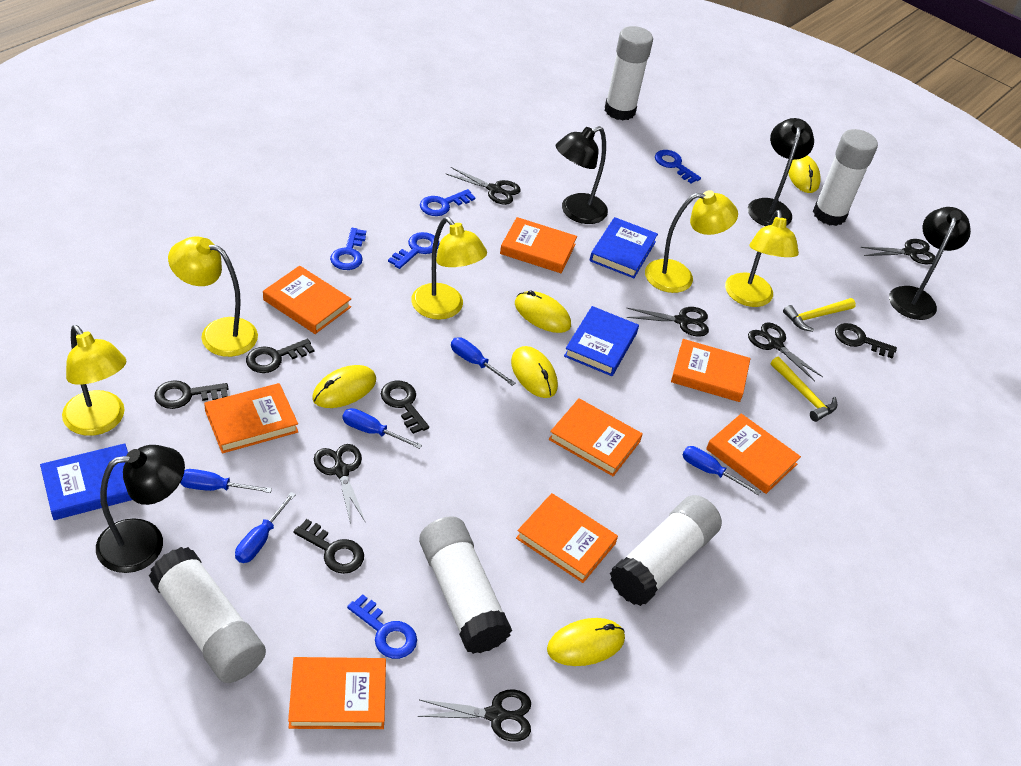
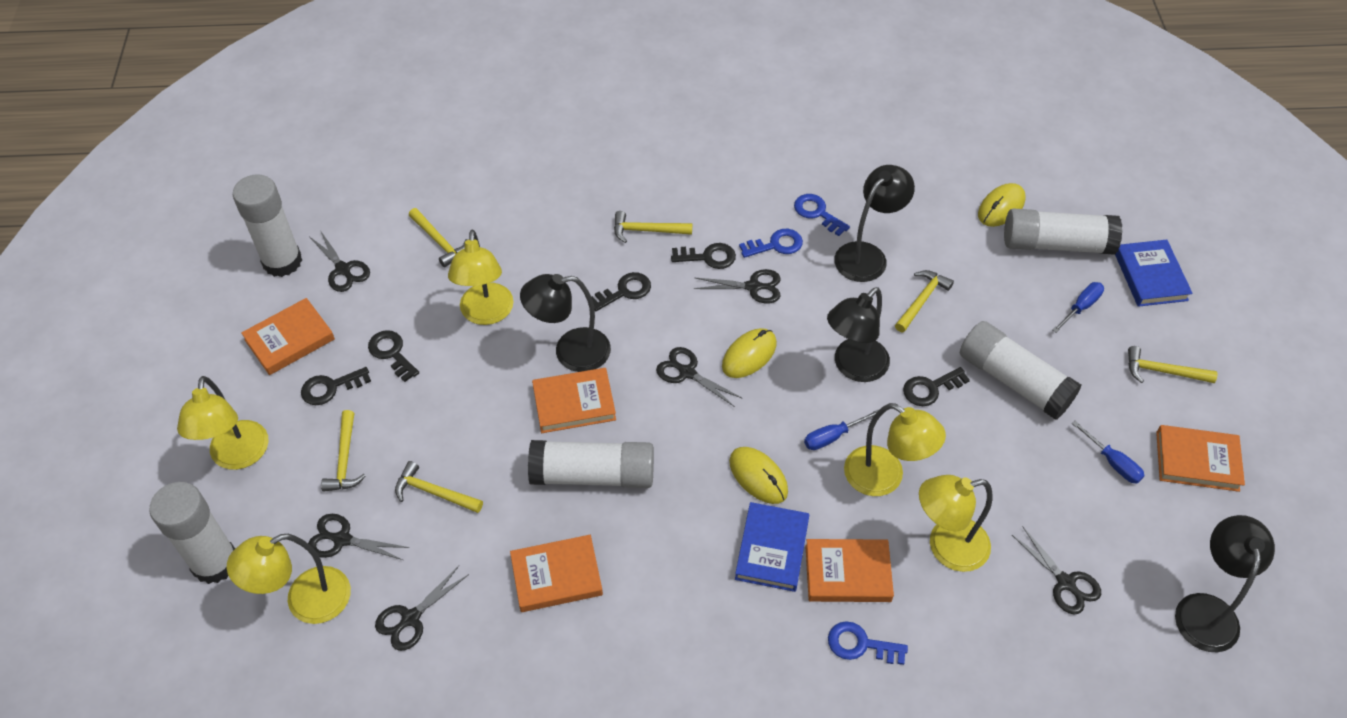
blue book: 3 -> 2
blue key: 5 -> 3
blue screwdriver: 5 -> 3
orange book: 8 -> 5
yellow hammer: 2 -> 6
yellow mouse: 5 -> 3

